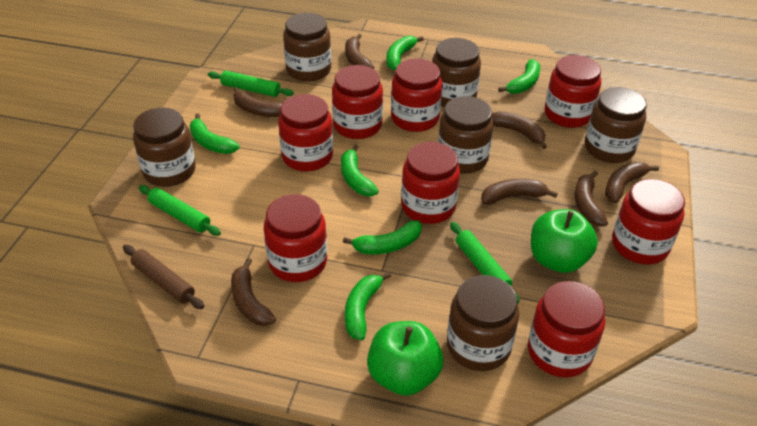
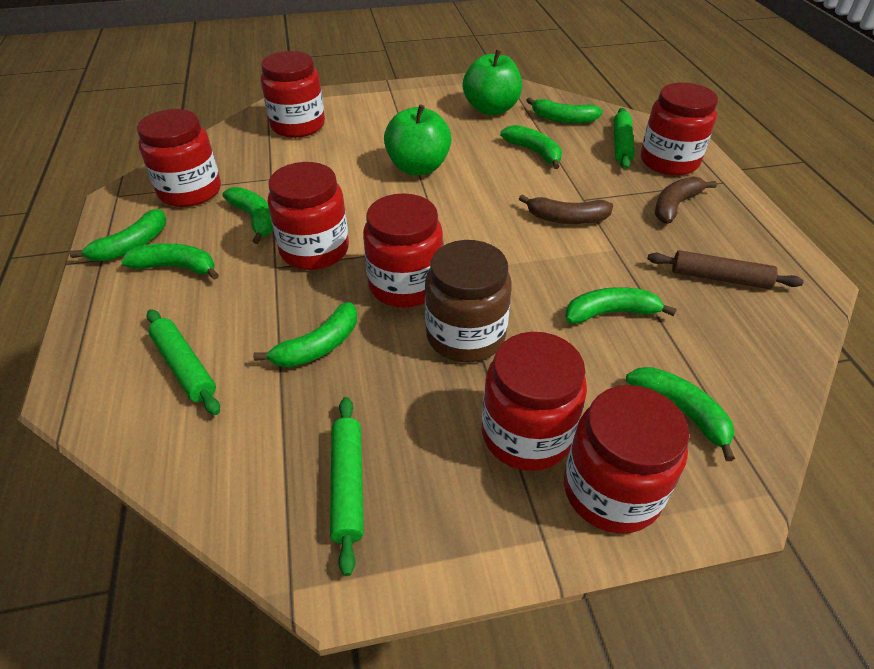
brown banana: 7 -> 2
brown jar: 6 -> 1
green banana: 6 -> 8
red jar: 8 -> 7

